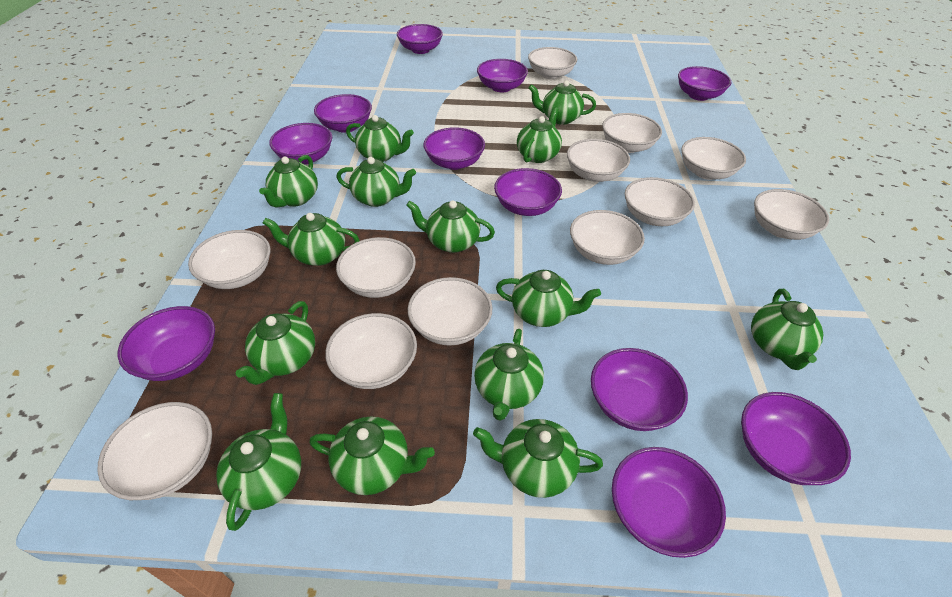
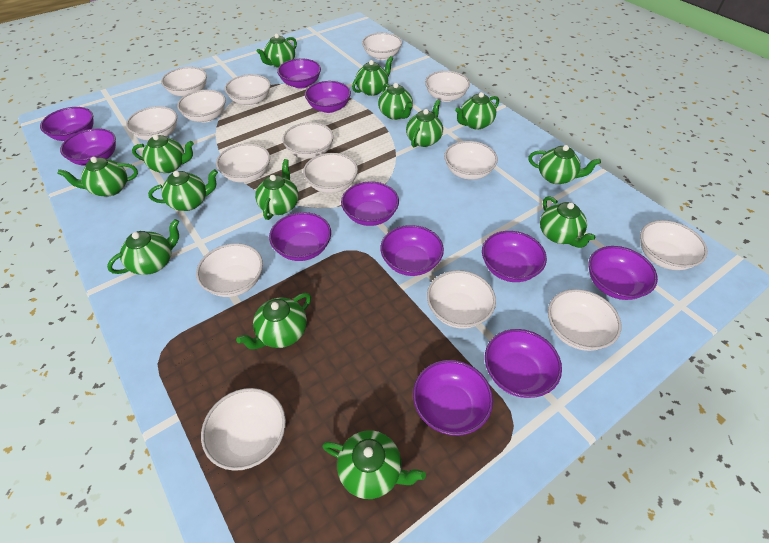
white bowl: 12 -> 15

